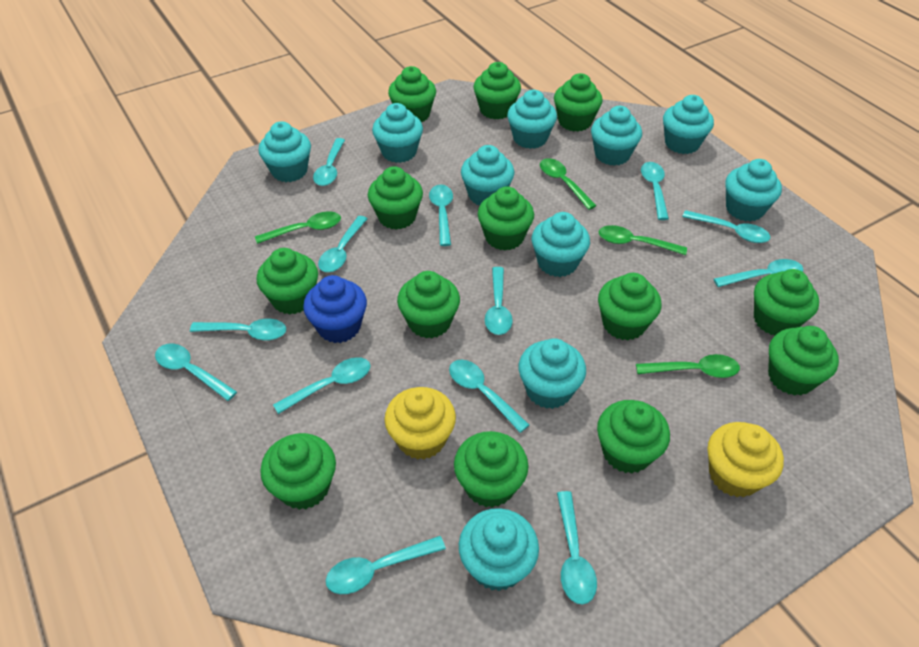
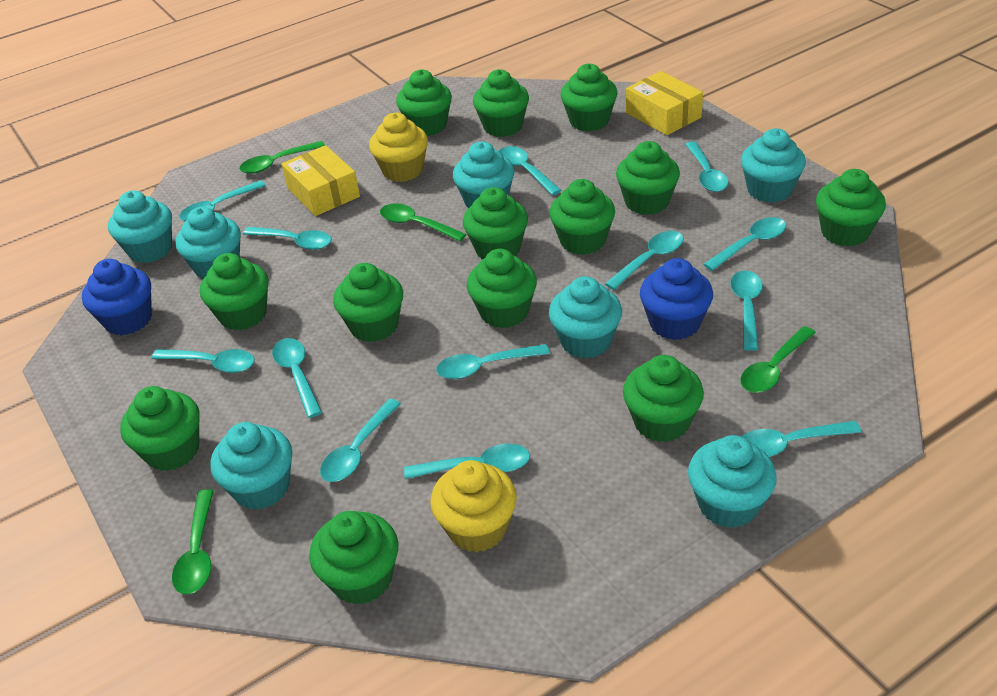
blue cupcake: 1 -> 2
turquoise cupcake: 10 -> 7
yellow box: 0 -> 2

